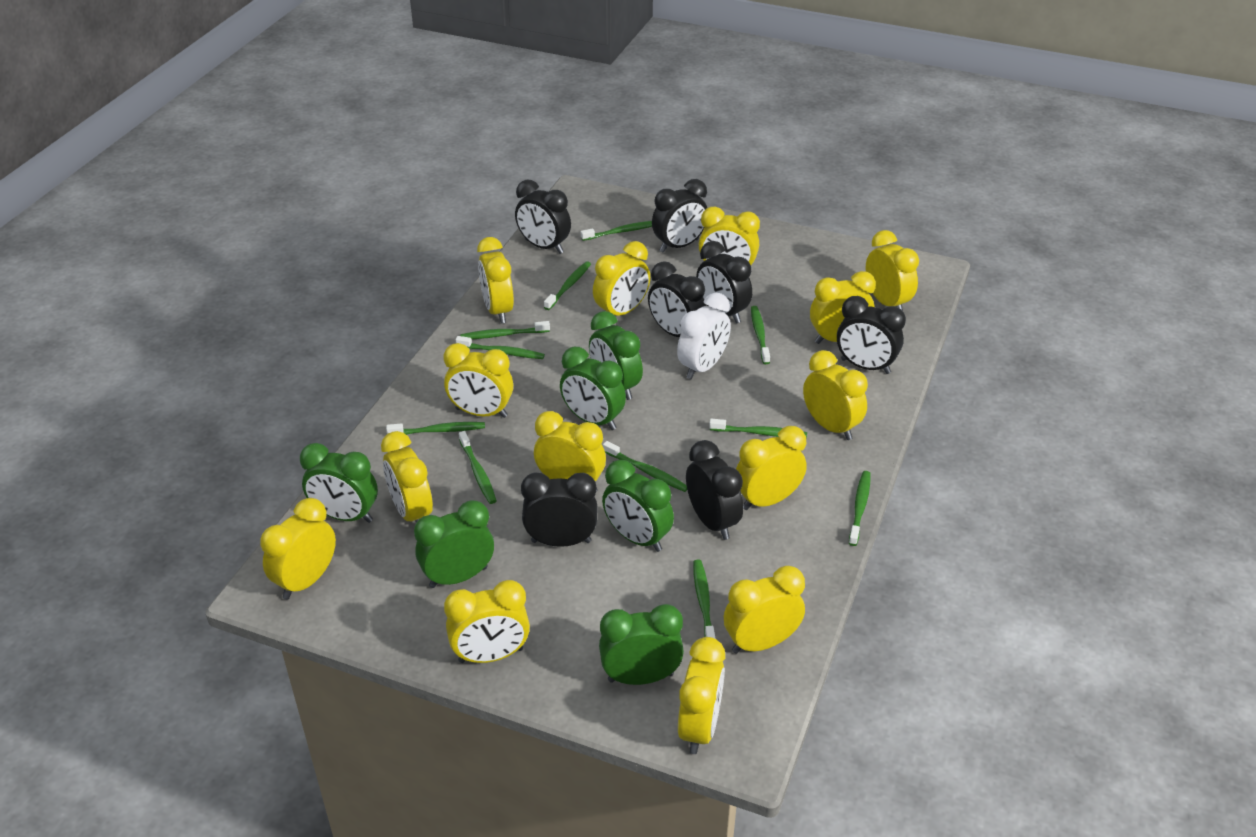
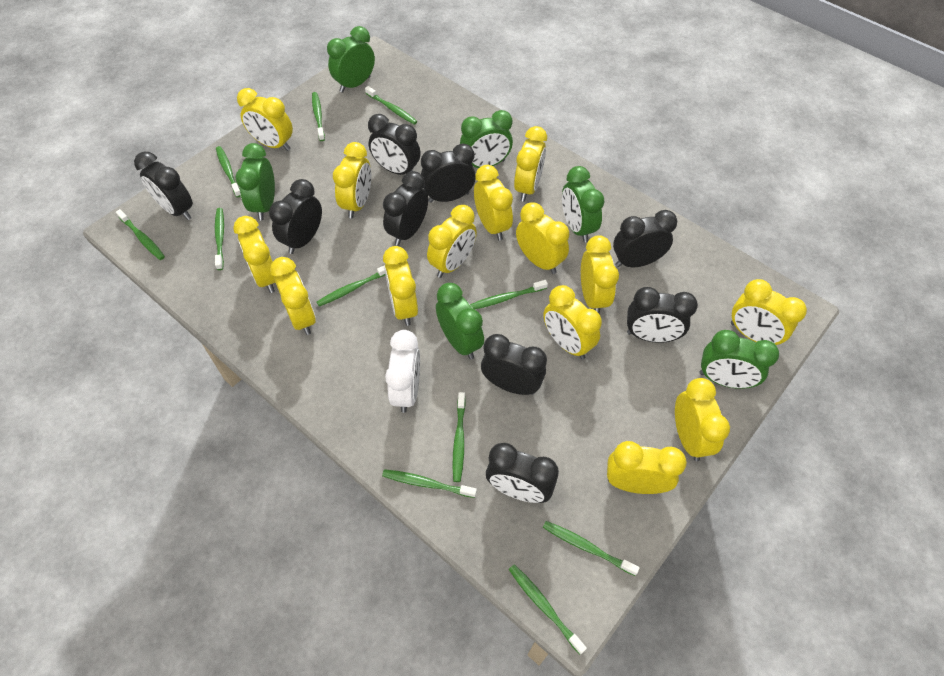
black clock: 7 -> 9

